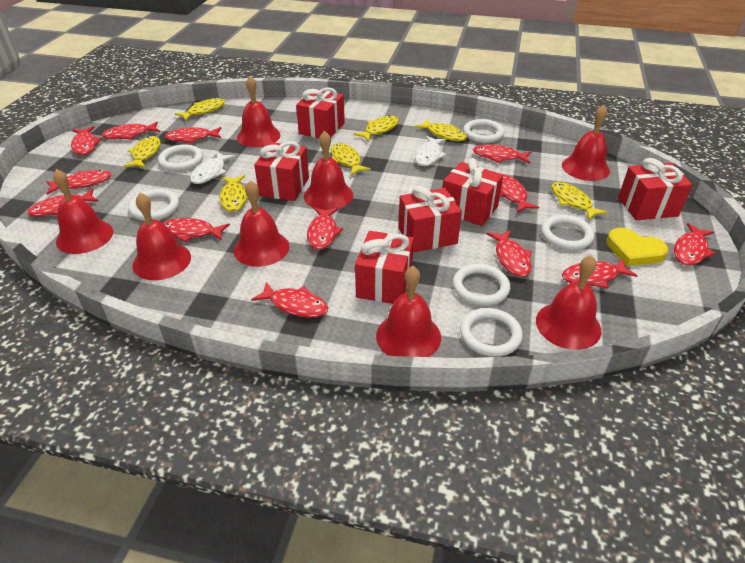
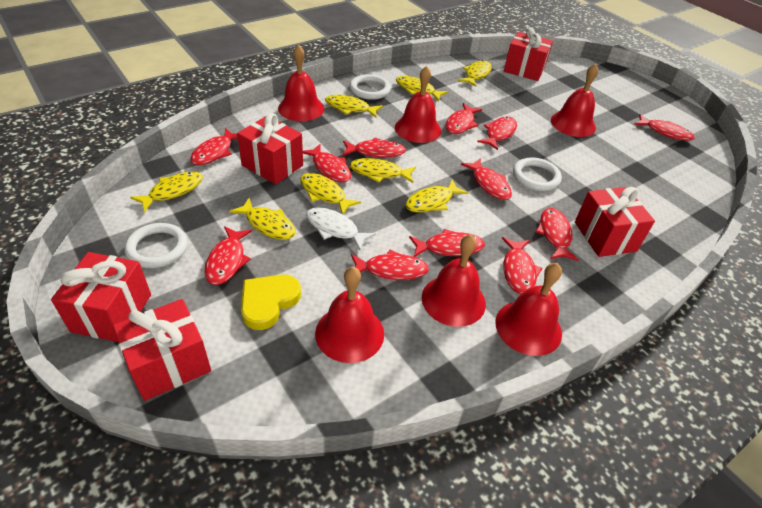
red bell: 8 -> 6
red fish: 13 -> 12
red gift: 6 -> 5
white fish: 2 -> 1
white ring: 6 -> 3
yellow fish: 7 -> 8

